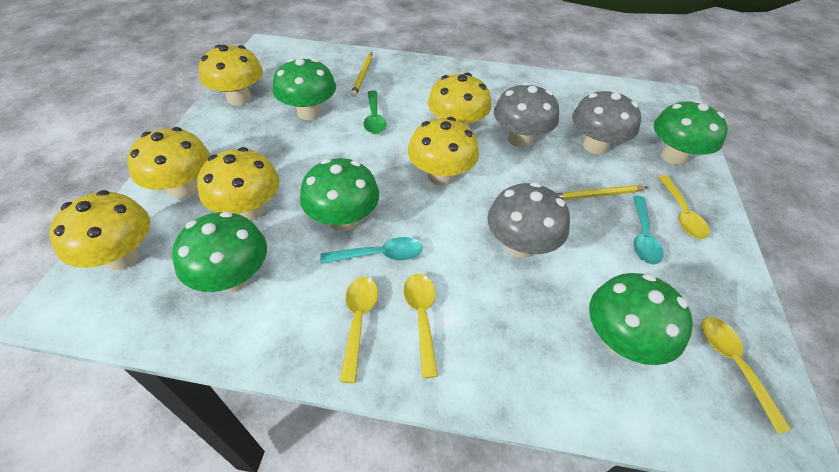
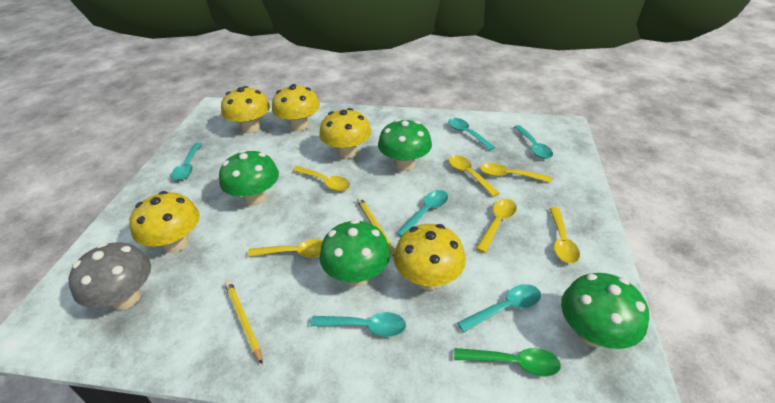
green mushroom: 5 -> 4
grey mushroom: 3 -> 1
turquoise spoon: 2 -> 6
yellow mushroom: 6 -> 5
yellow spoon: 4 -> 6

